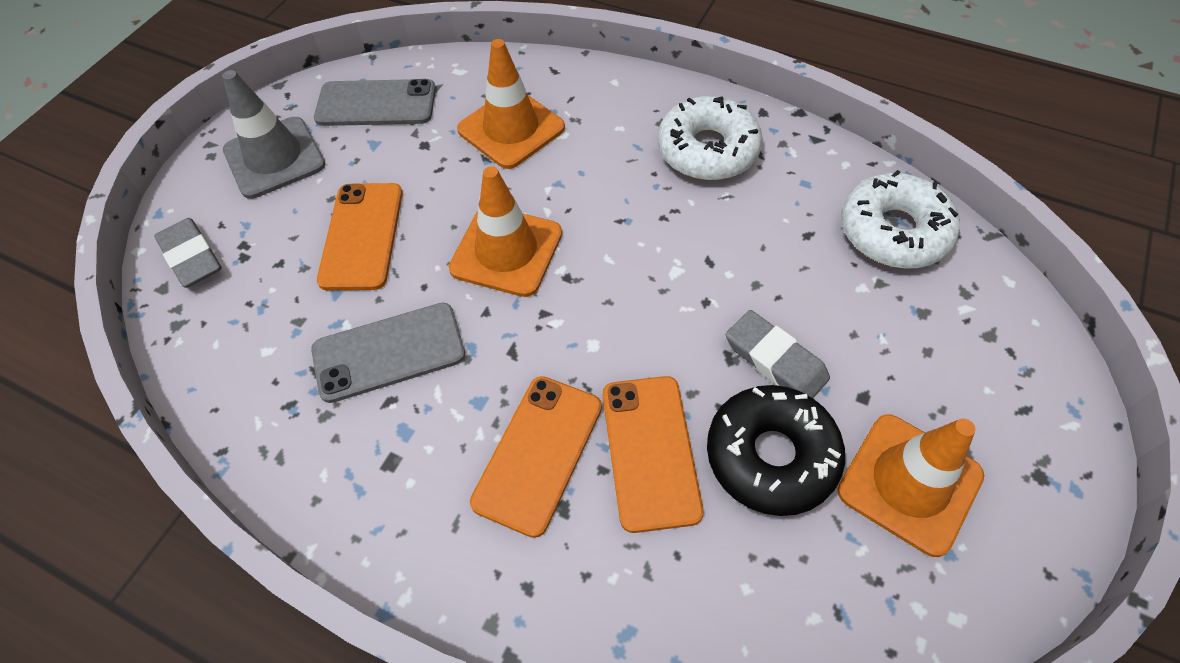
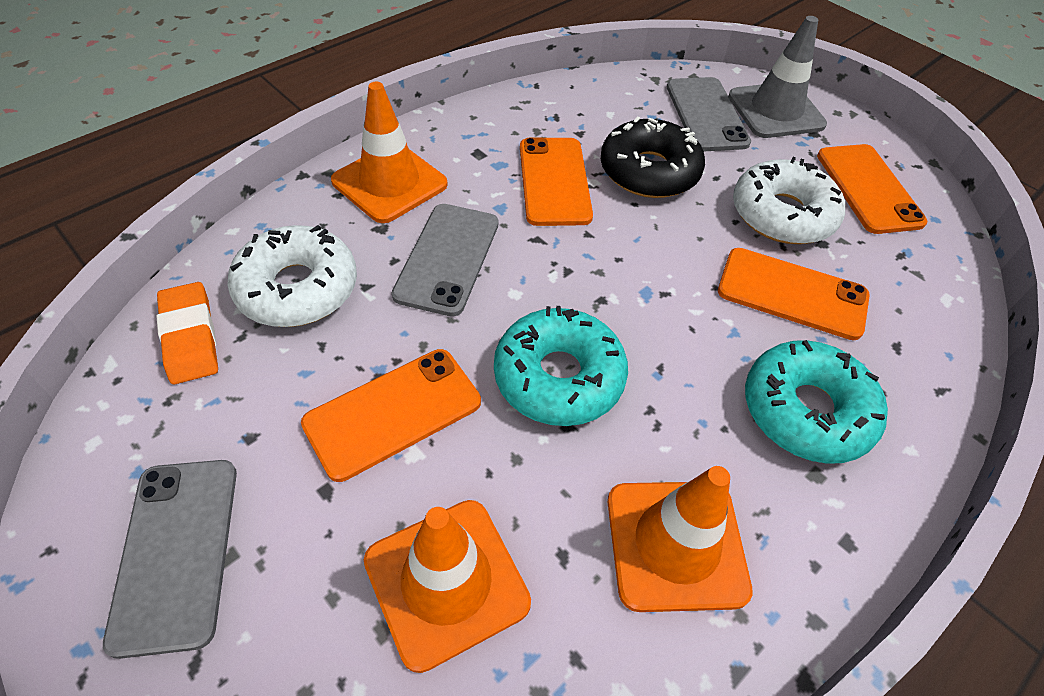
grey eraser: 2 -> 0
grey phone: 2 -> 3
orange eraser: 0 -> 1
orange phone: 3 -> 4
turquoise donut: 0 -> 2

